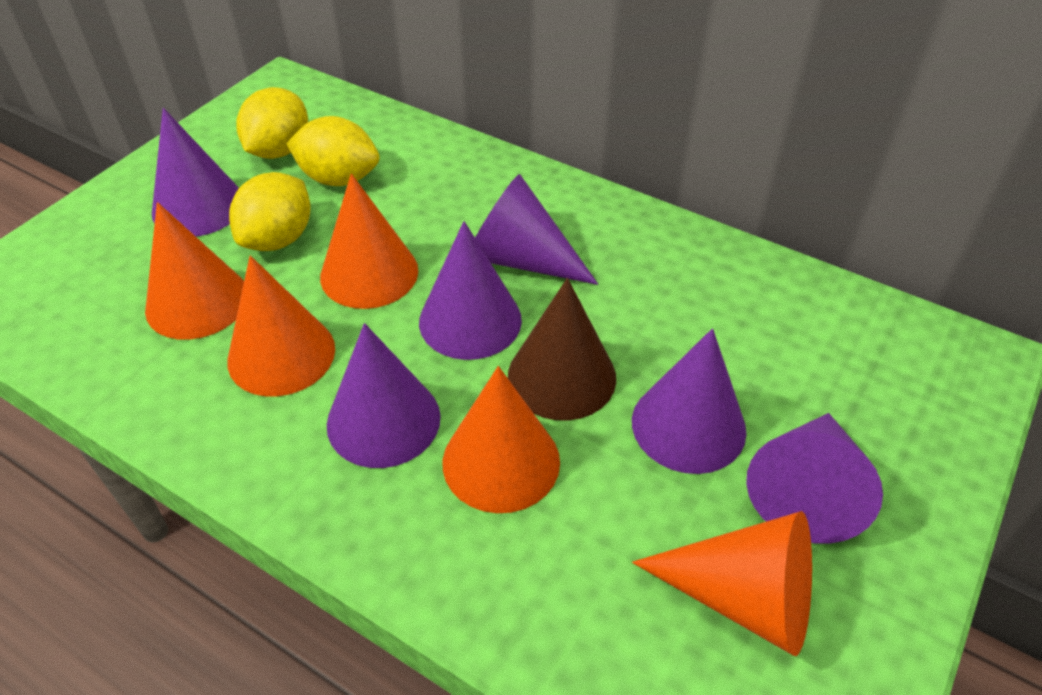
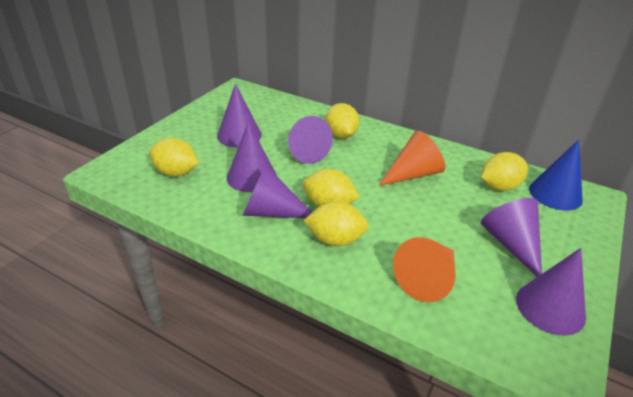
blue cone: 0 -> 1
brown cone: 1 -> 0
orange cone: 5 -> 2
yellow lemon: 3 -> 5

